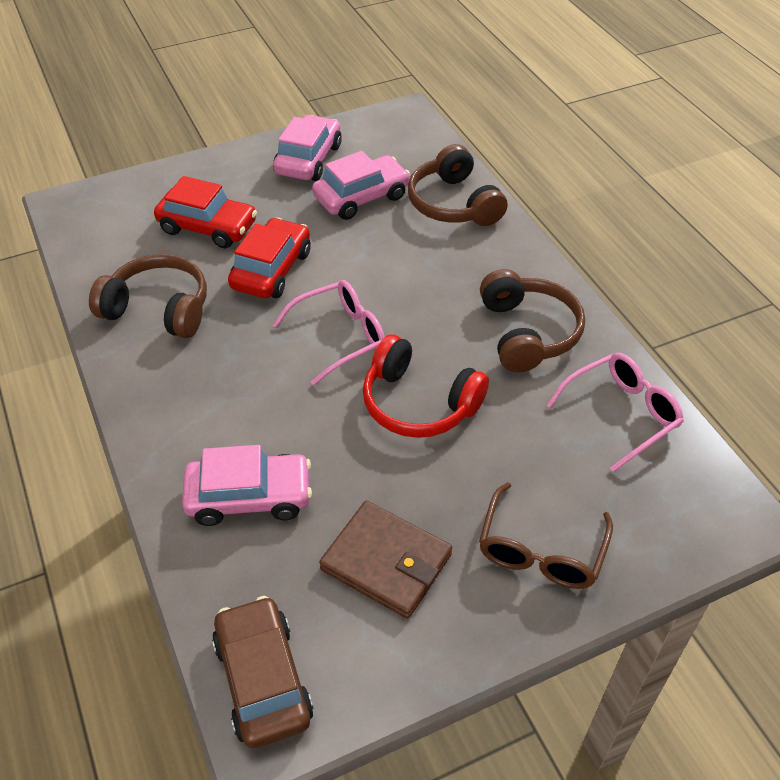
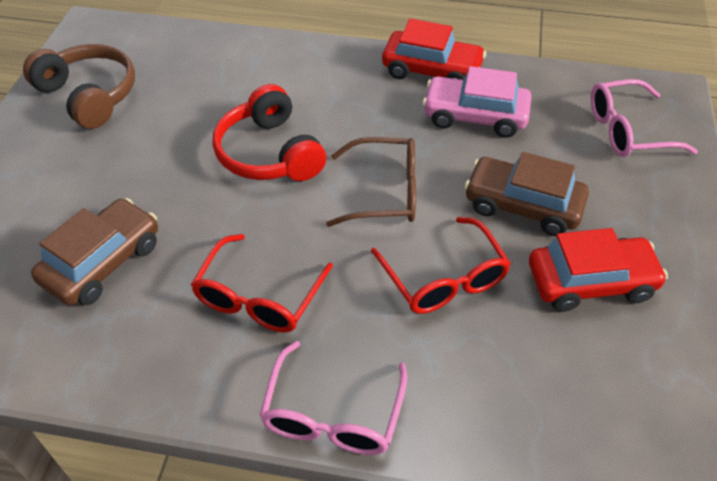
brown car: 1 -> 2
brown headphones: 3 -> 1
brown wallet: 1 -> 0
pink car: 3 -> 1
red glasses: 0 -> 2

